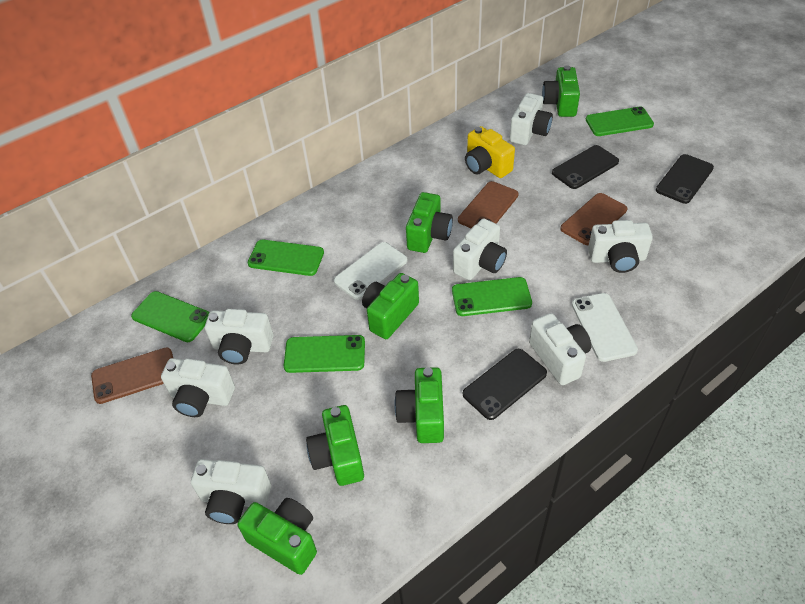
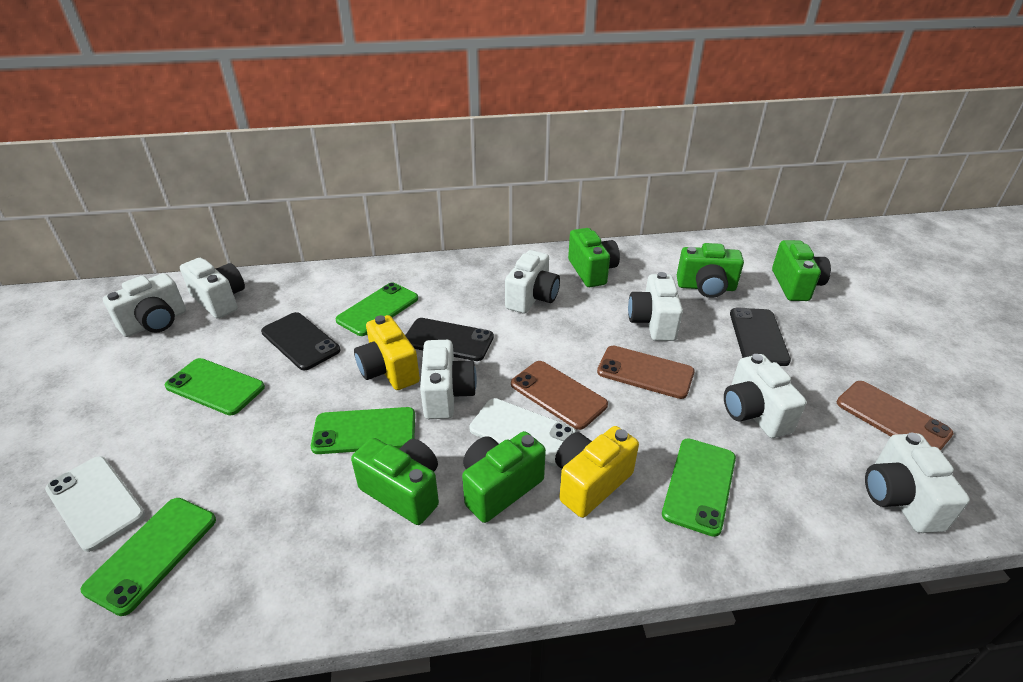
green camera: 6 -> 5
yellow camera: 1 -> 2

